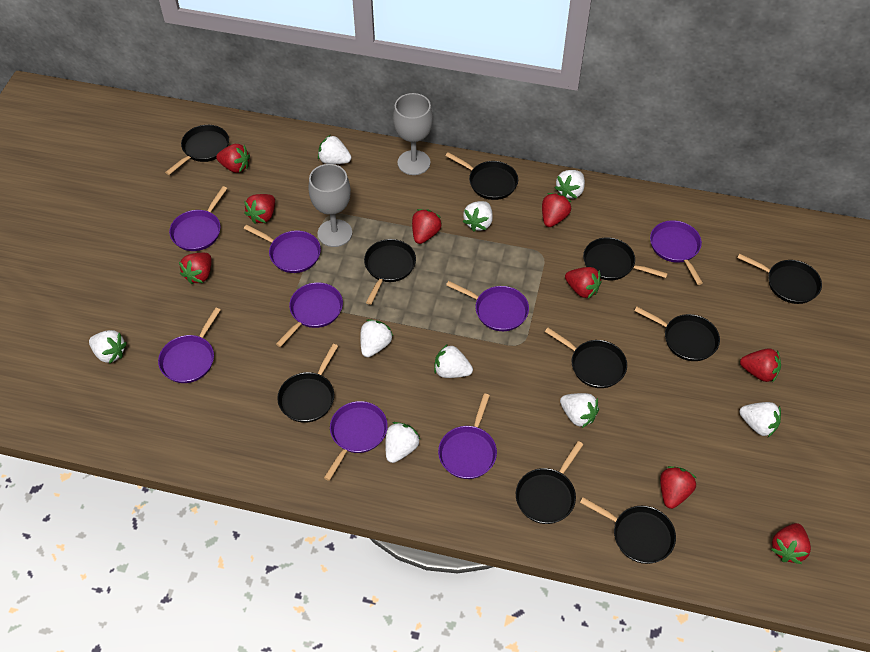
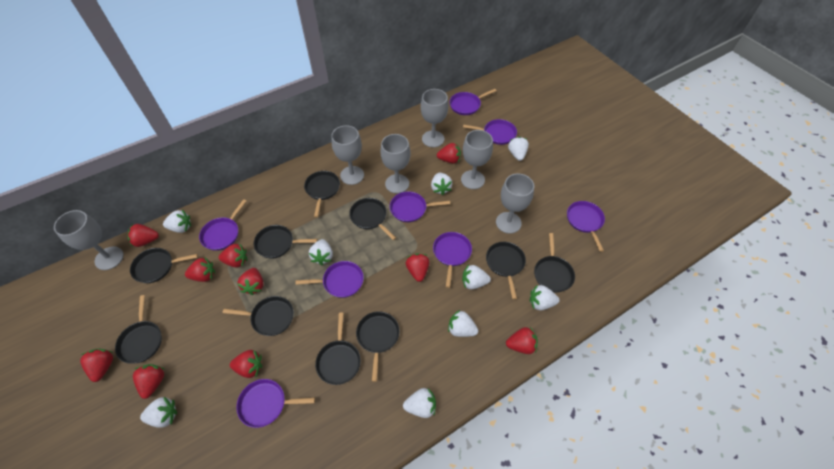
grey goblet: 2 -> 6
red strawberry: 9 -> 10

